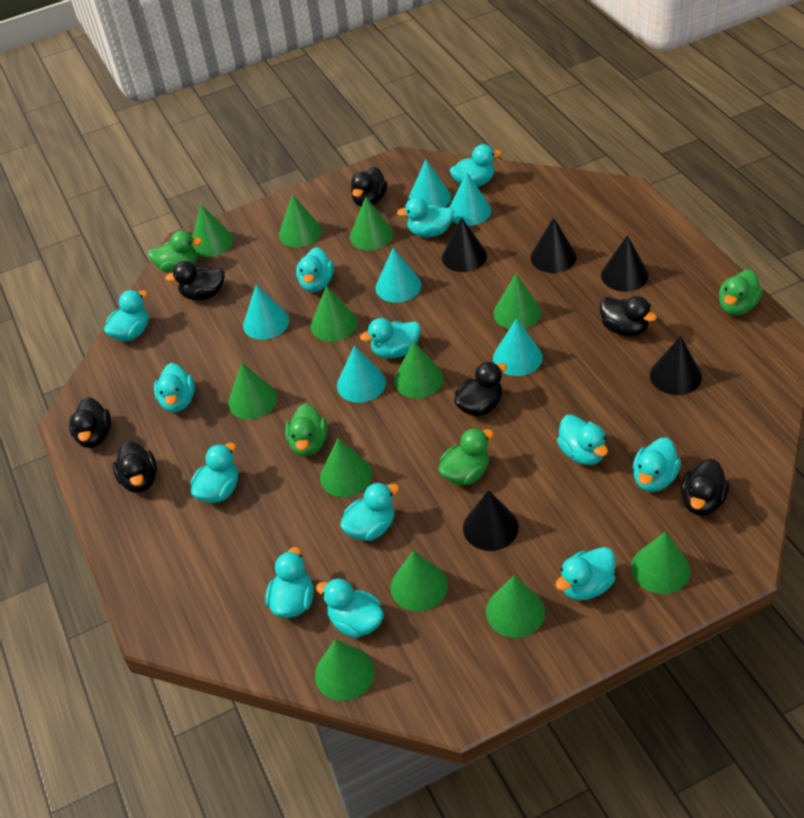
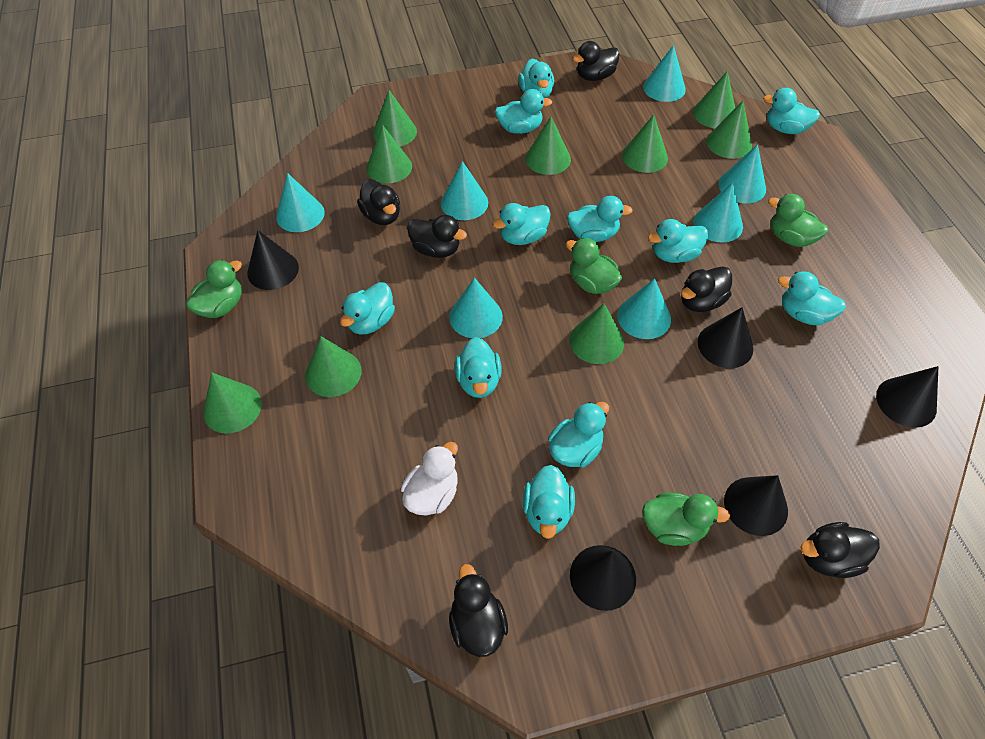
black duck: 7 -> 6
green cone: 12 -> 9
turquoise cone: 6 -> 7
turquoise duck: 13 -> 11
white duck: 0 -> 1

